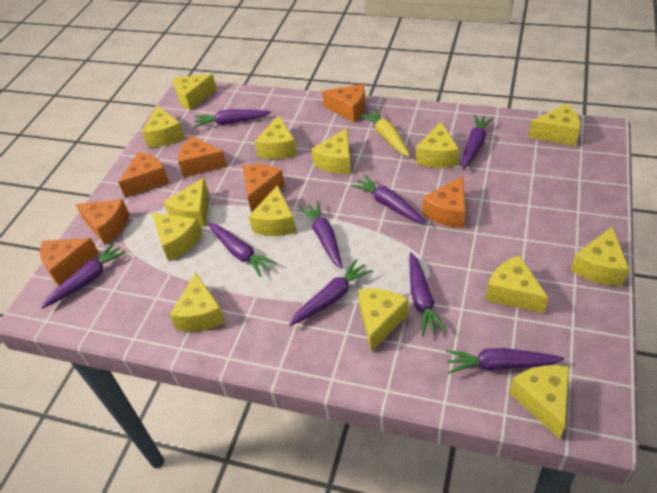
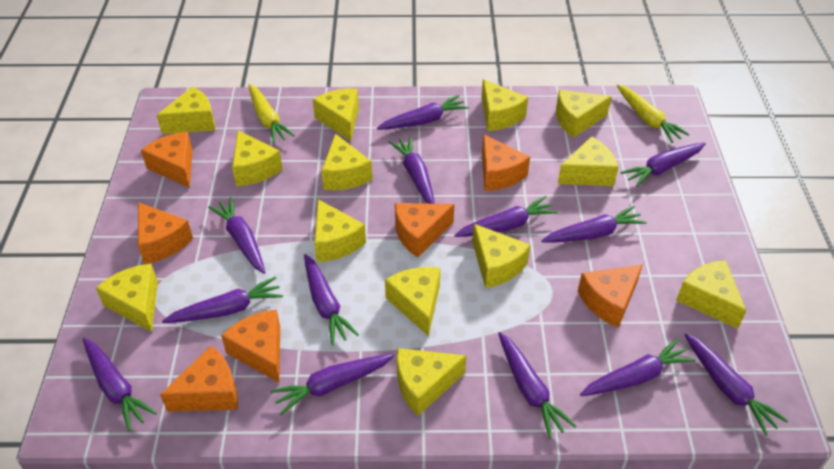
purple carrot: 9 -> 13
yellow carrot: 1 -> 2
yellow cheese: 14 -> 13

